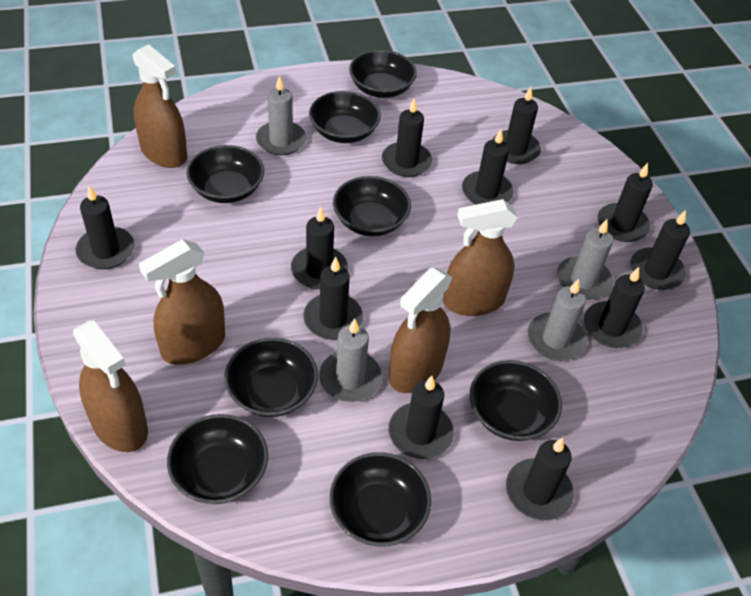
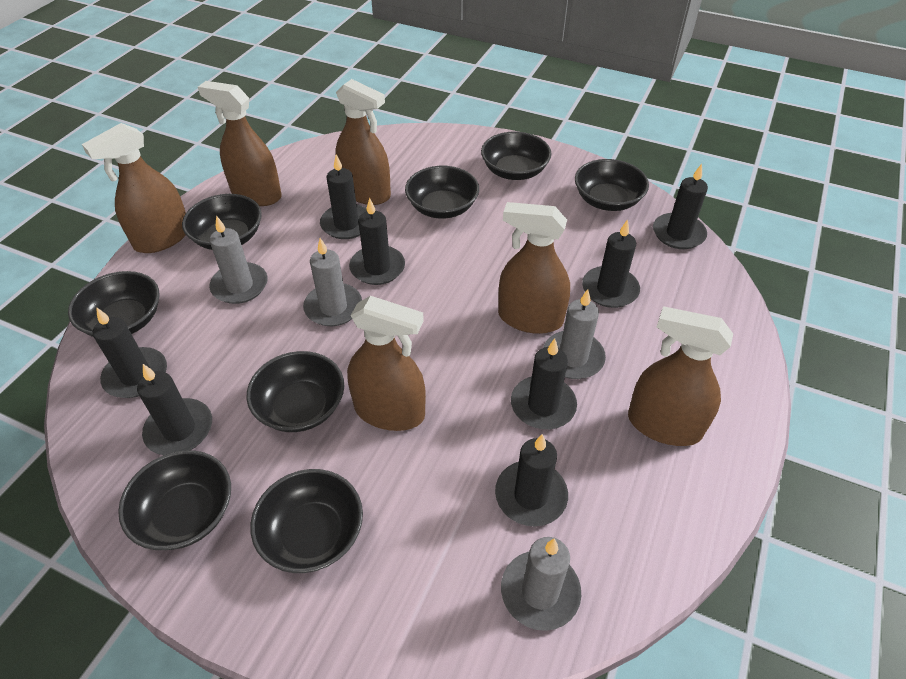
black candle: 11 -> 8
brown spray bottle: 5 -> 6

